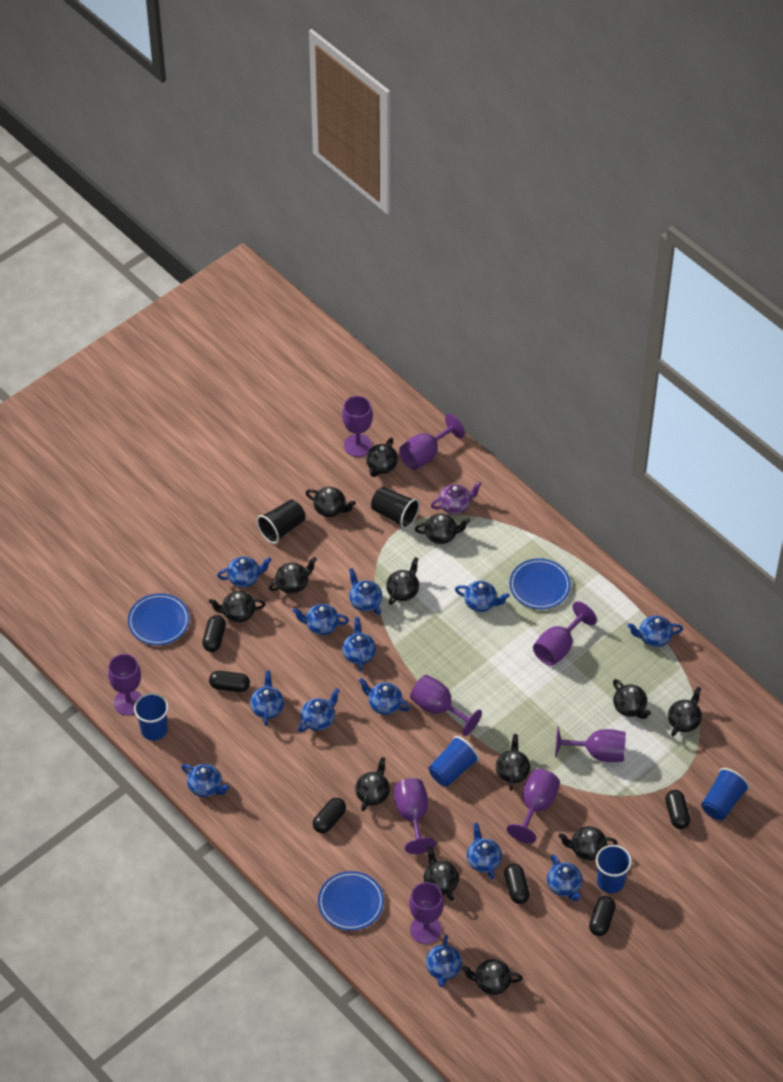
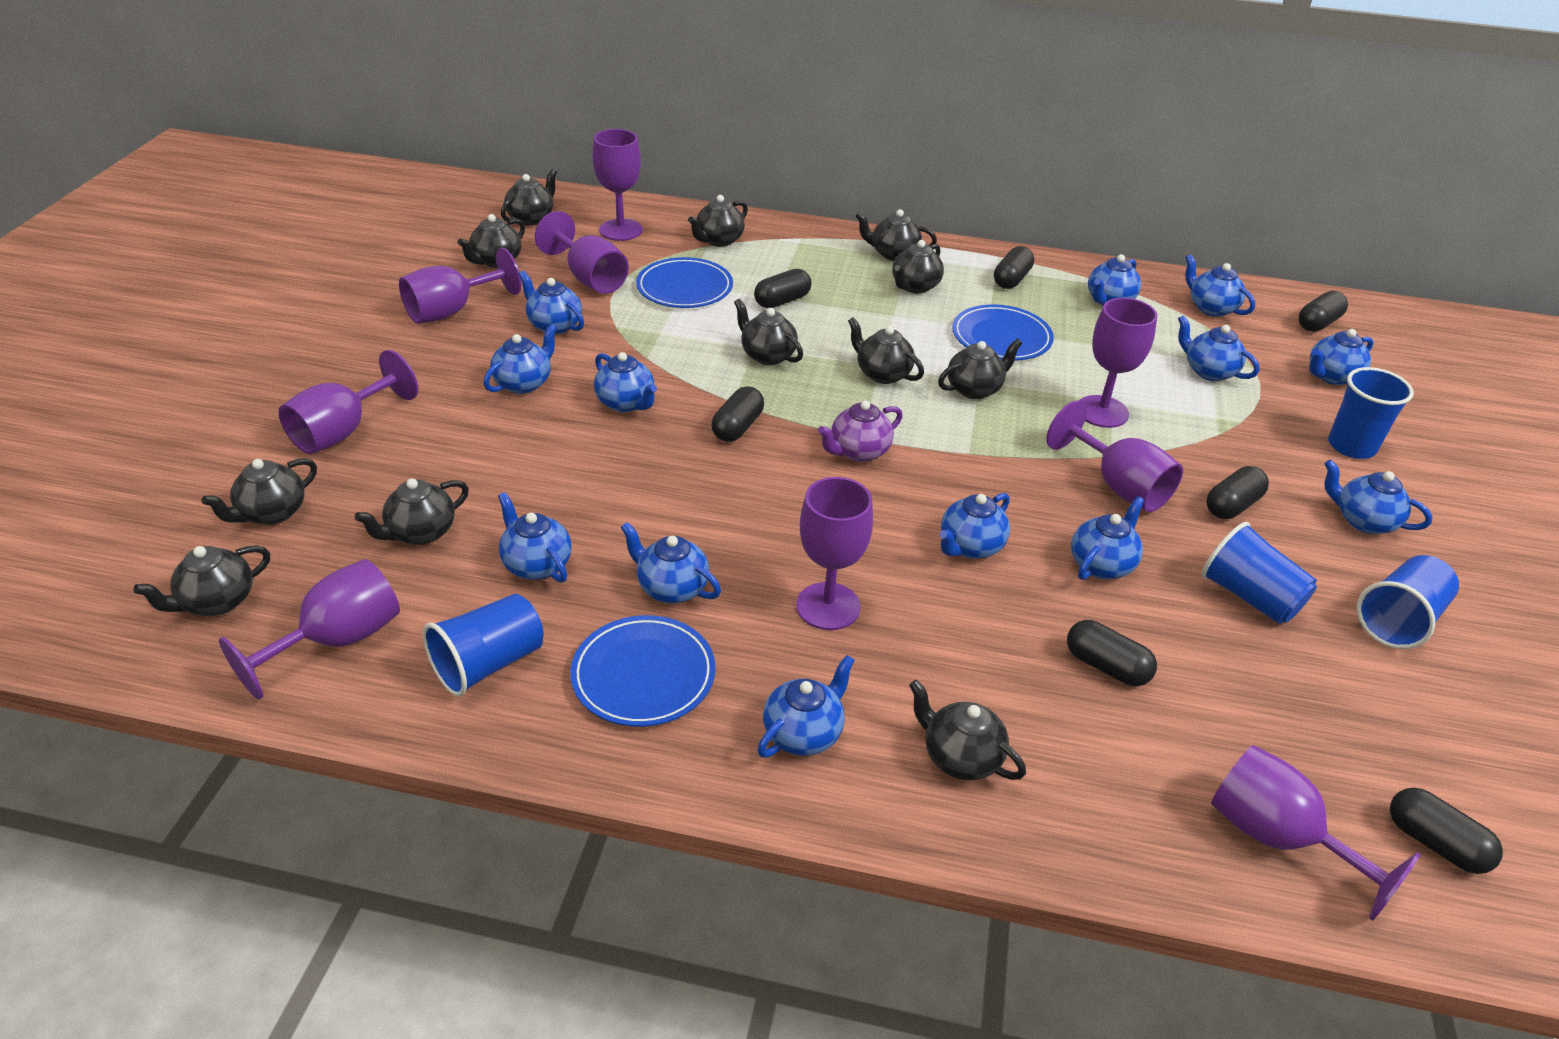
black capsule: 6 -> 7
black cup: 2 -> 0
black teapot: 13 -> 12

